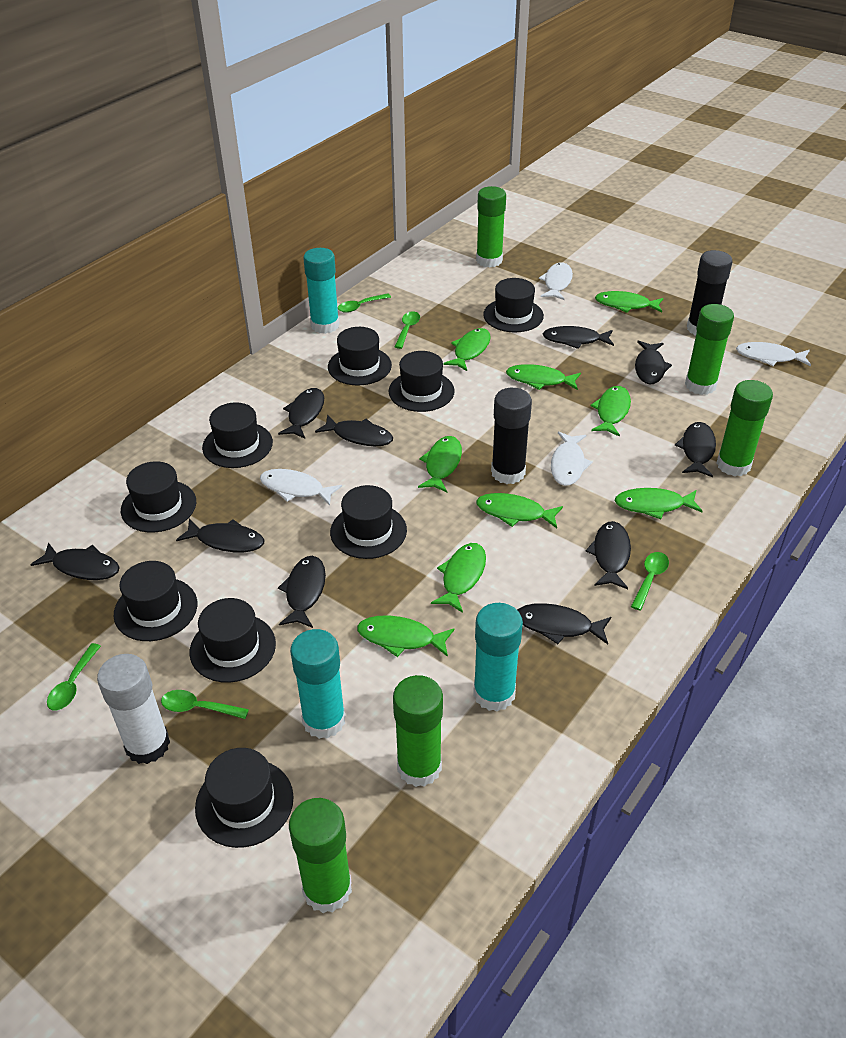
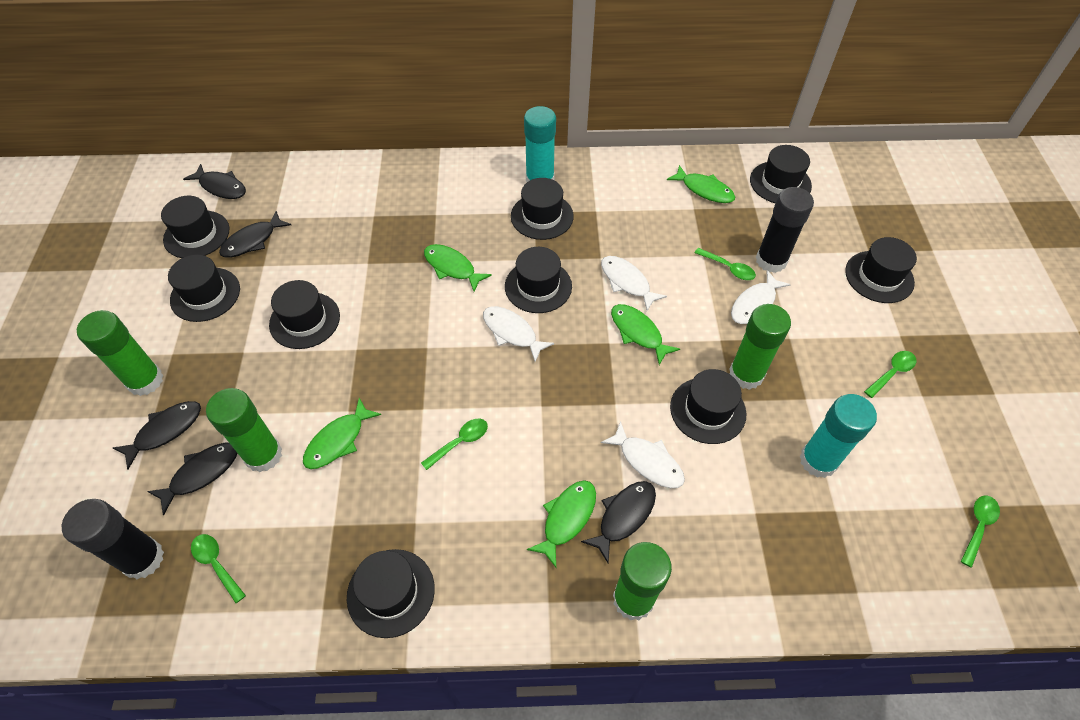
black fish: 10 -> 5
green fish: 9 -> 5
green glue stick: 5 -> 4
turquoise glue stick: 3 -> 2
white glue stick: 1 -> 0

